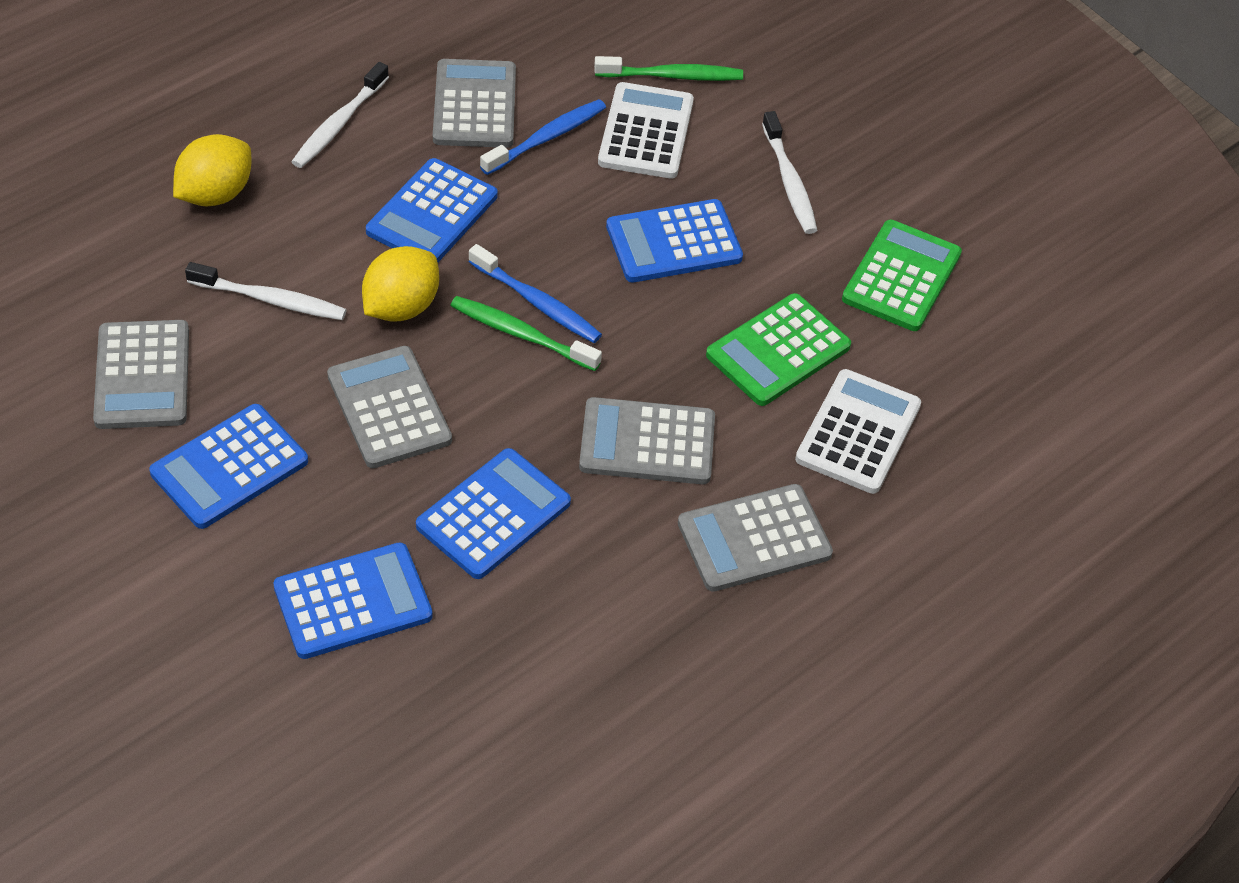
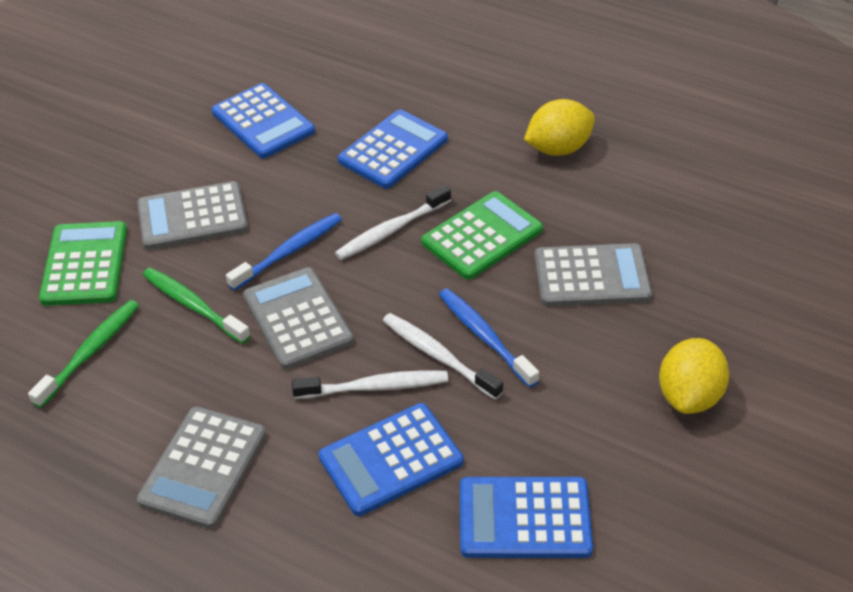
blue calculator: 5 -> 4
grey calculator: 5 -> 4
white calculator: 2 -> 0

